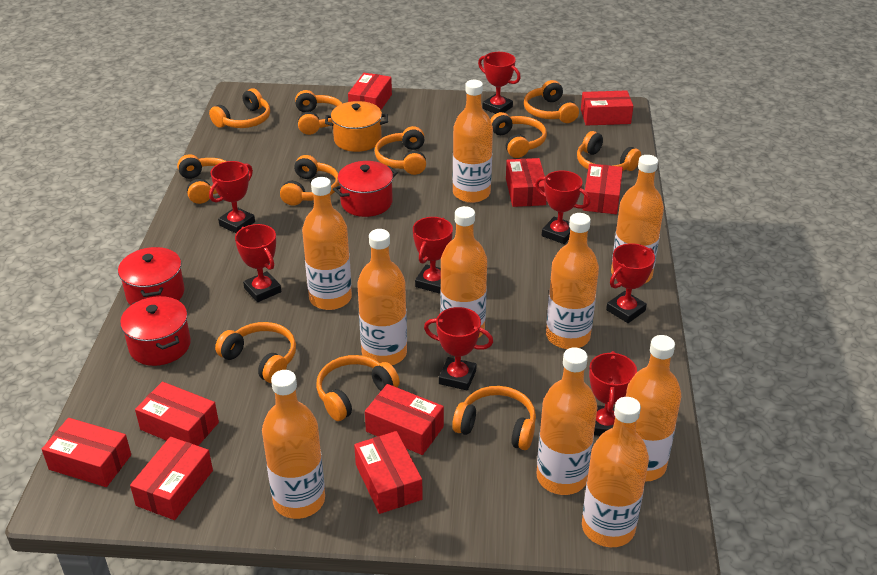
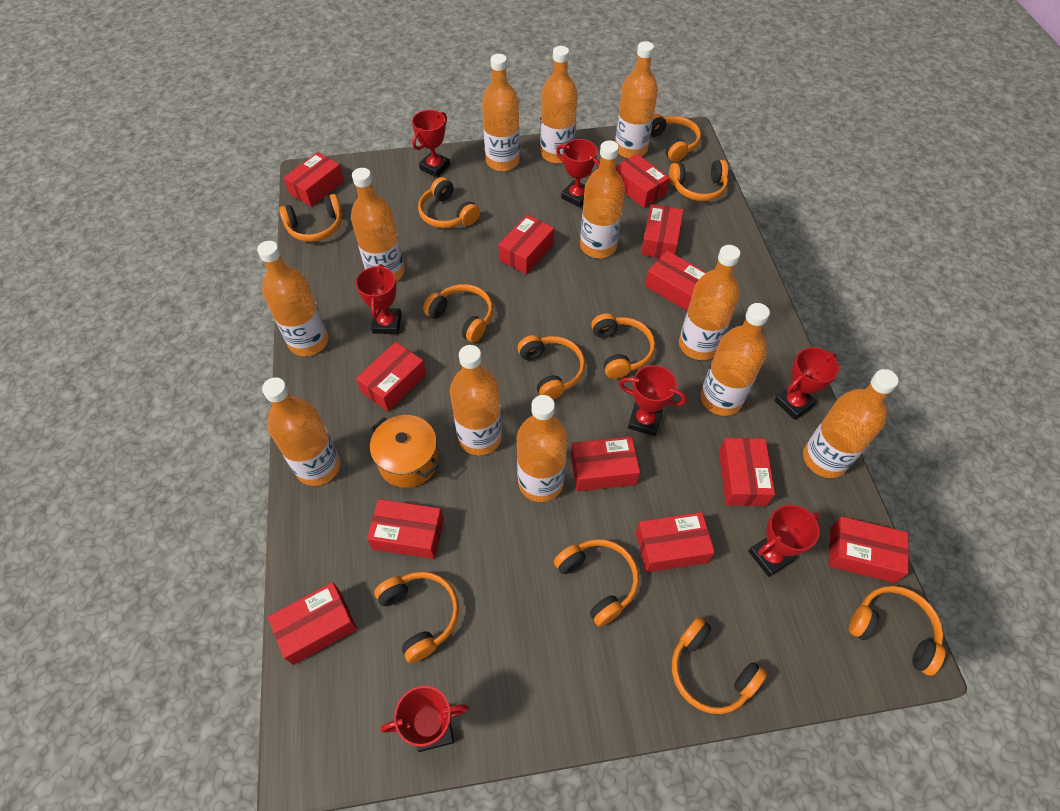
orange bottle: 10 -> 12
red box: 9 -> 12
red pot: 3 -> 0
red trophy: 8 -> 7

